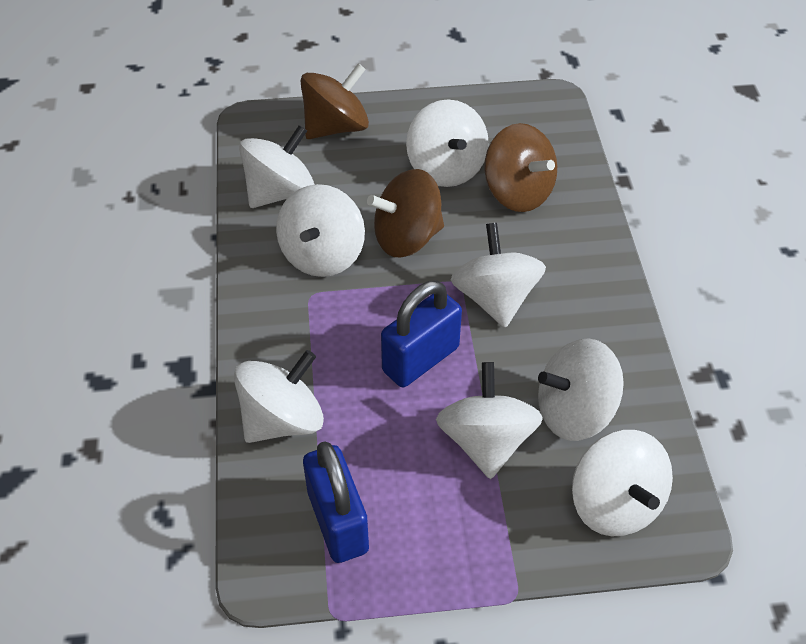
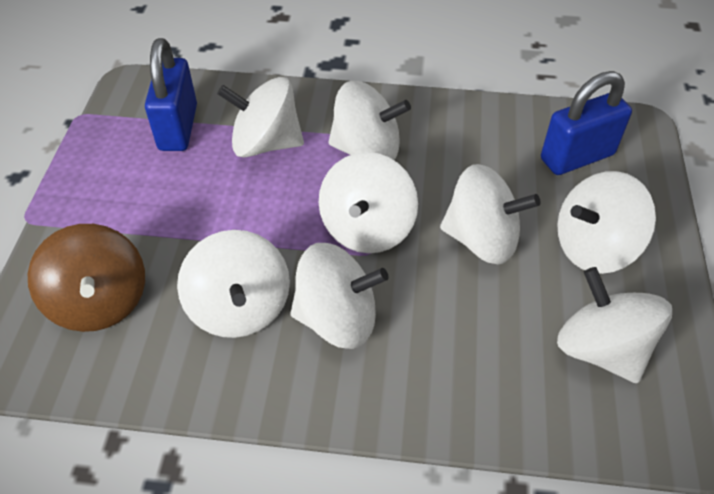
brown spinning top: 3 -> 1

